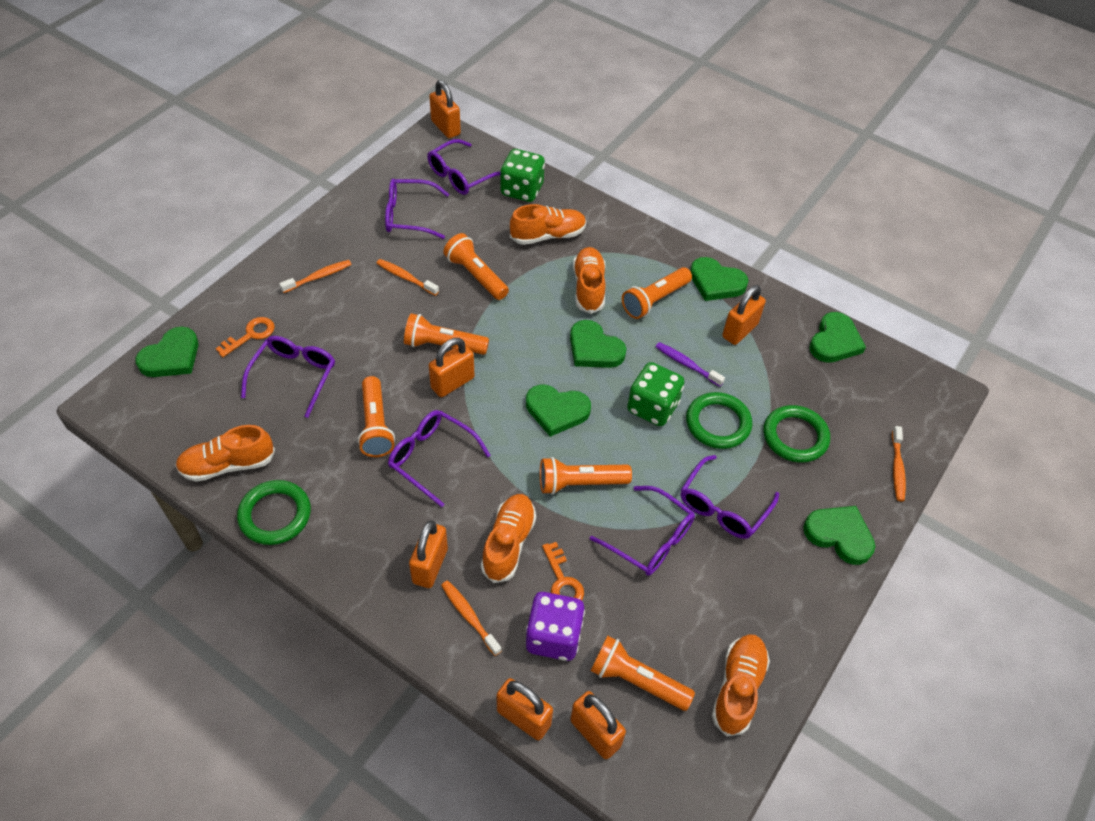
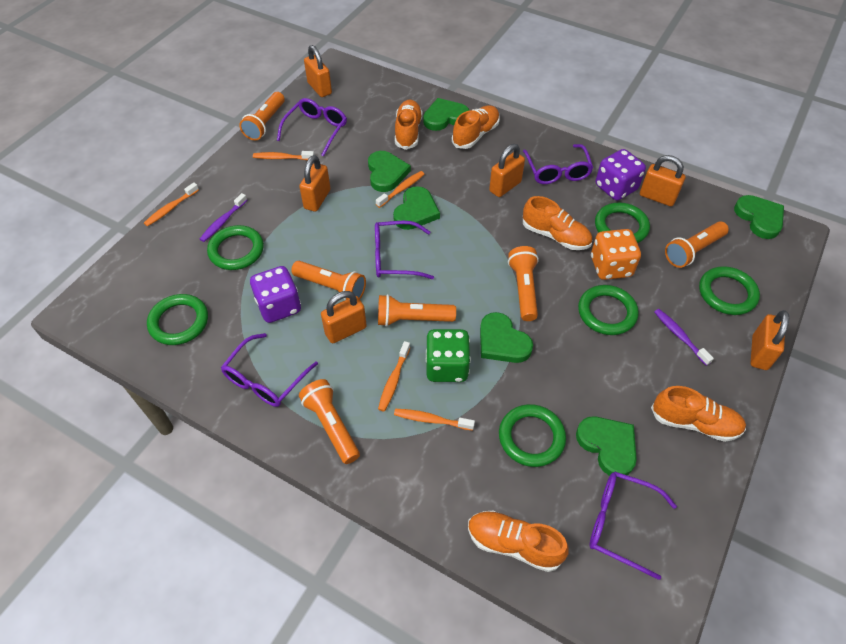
green dice: 2 -> 1
green ring: 3 -> 6
orange dice: 0 -> 1
orange key: 2 -> 0
orange toothbrush: 4 -> 5
purple dice: 1 -> 2
purple glasses: 6 -> 5
purple toothbrush: 1 -> 2

